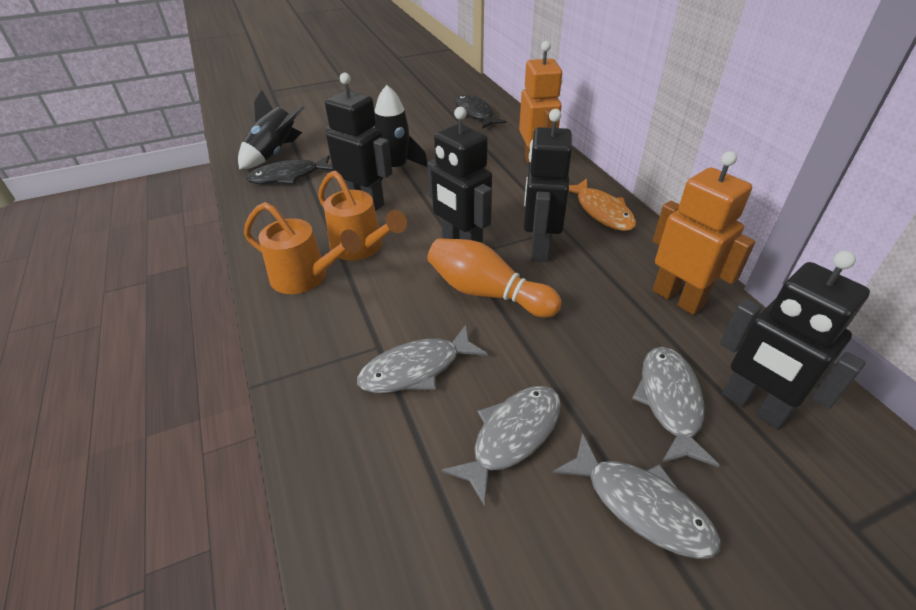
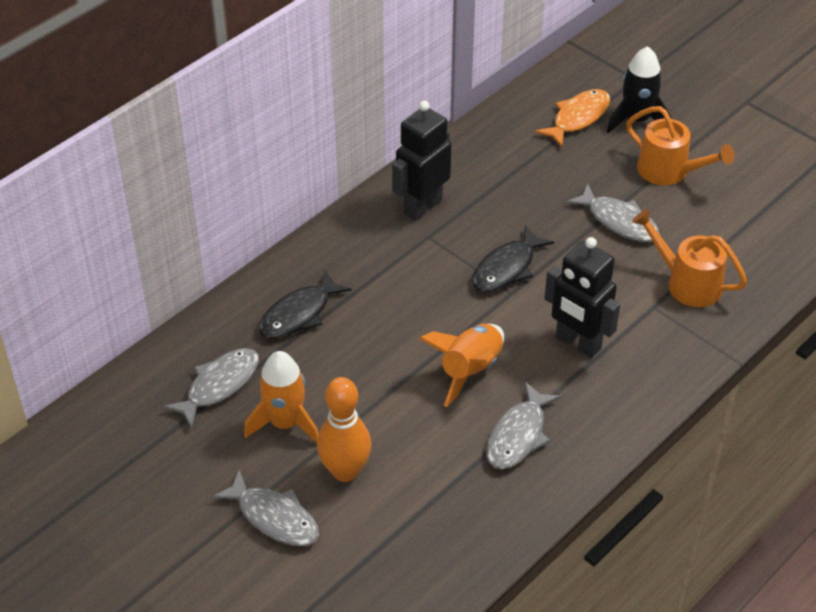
black robot: 4 -> 2
black rocket: 2 -> 1
orange robot: 2 -> 0
orange rocket: 0 -> 2

